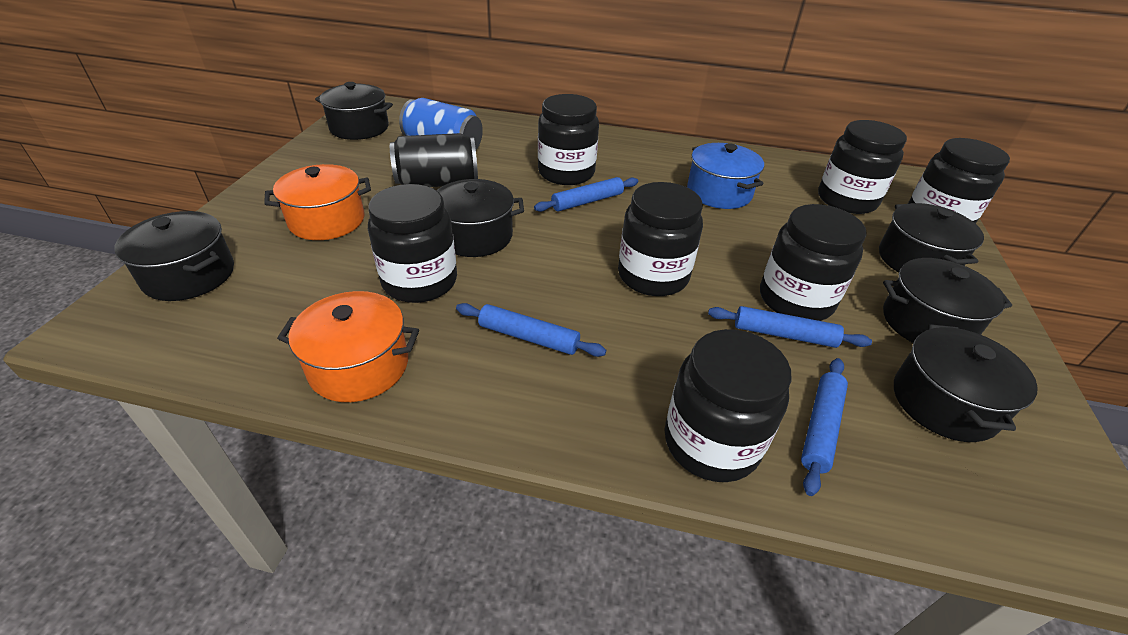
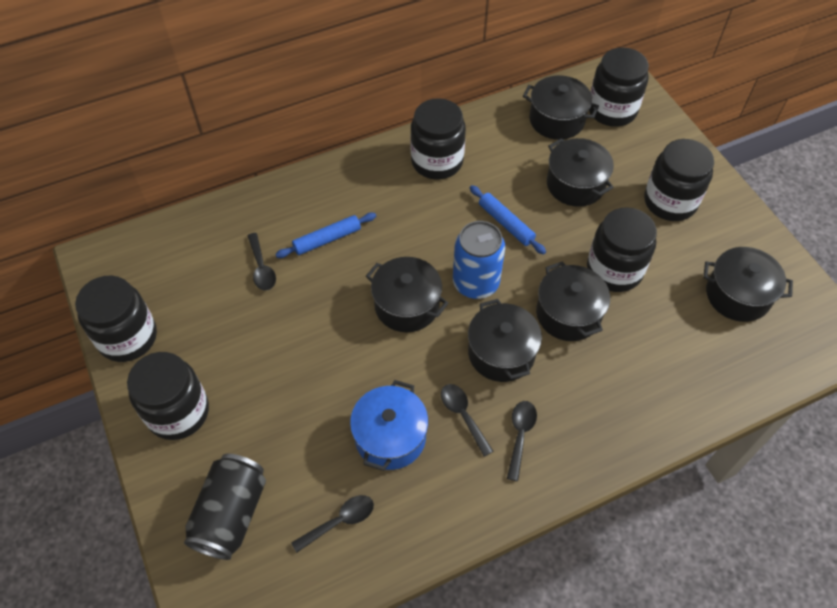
black jar: 7 -> 6
black spoon: 0 -> 4
blue rolling pin: 4 -> 2
orange pot: 2 -> 0

